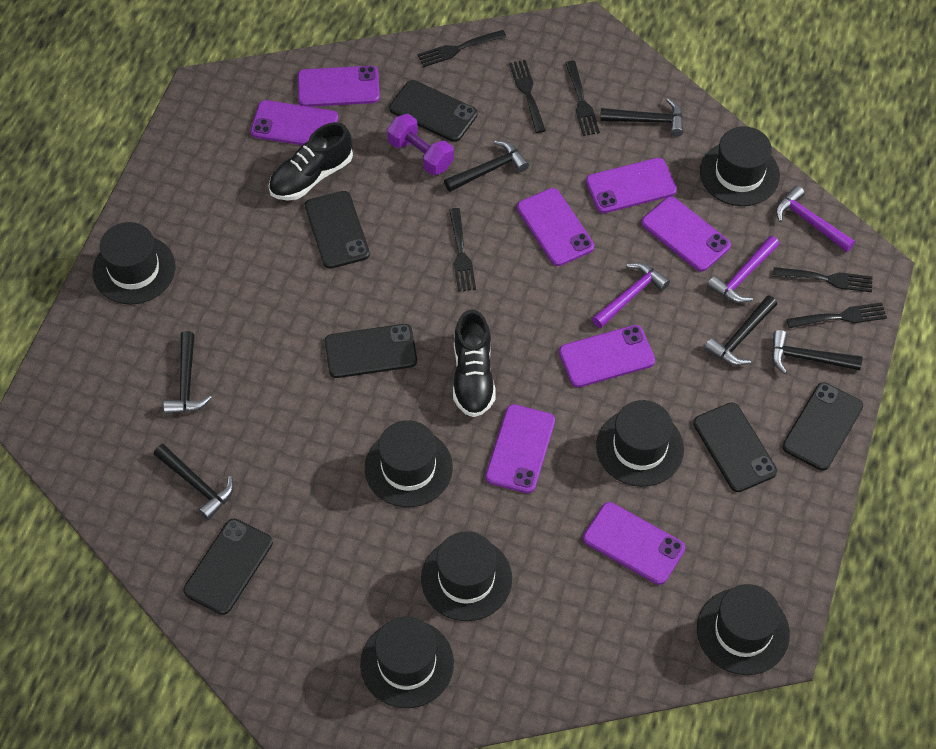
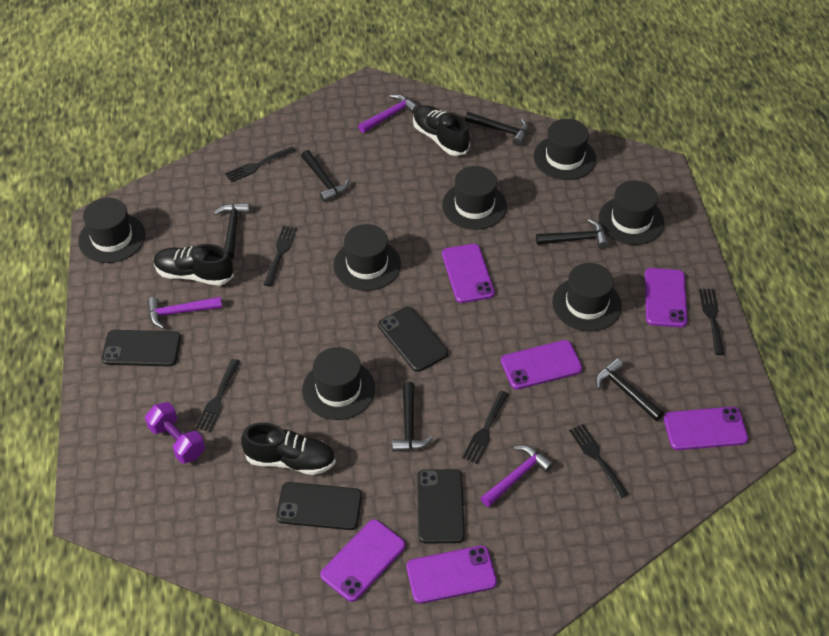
black phone: 6 -> 4
black shoe: 2 -> 3
purple phone: 8 -> 6

